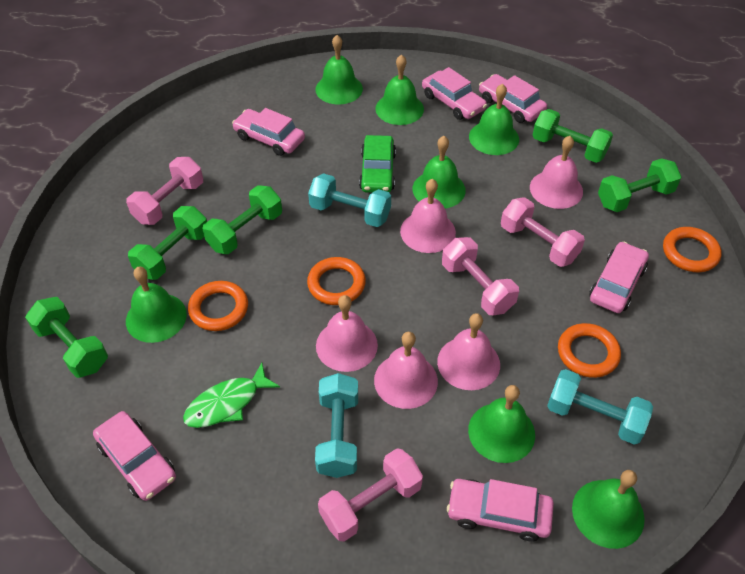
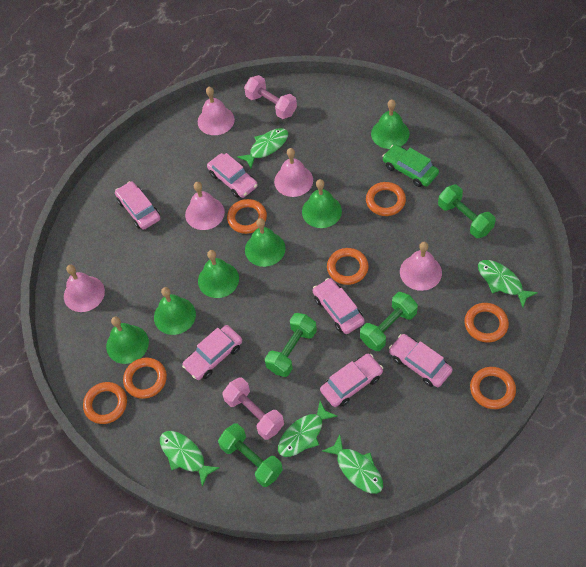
green bell: 7 -> 6
green dumbbell: 5 -> 4
green fish: 1 -> 5
orange ring: 4 -> 7
pink dumbbell: 4 -> 2
turquoise dumbbell: 3 -> 0

